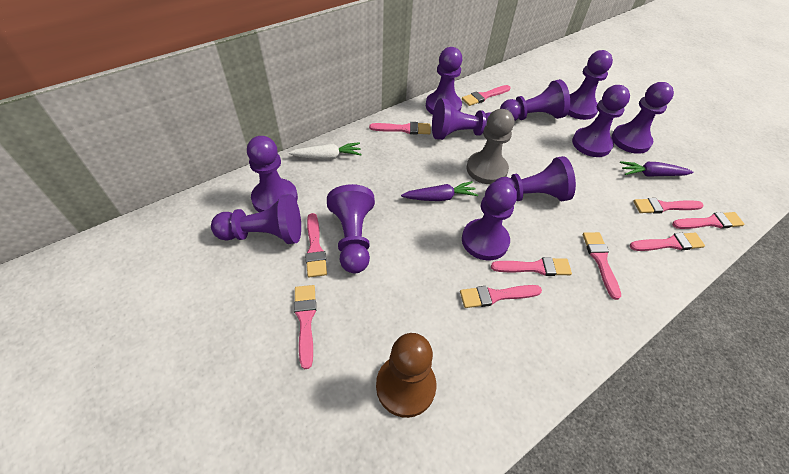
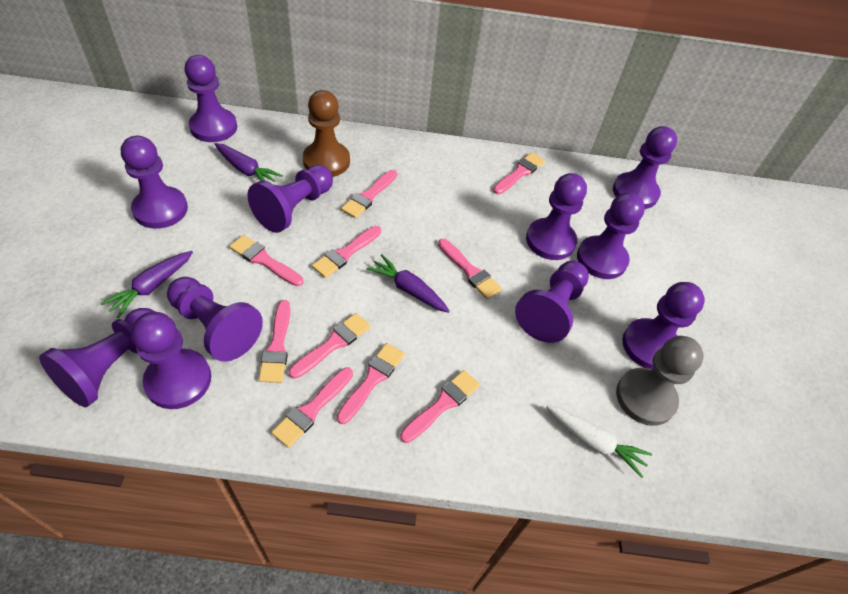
purple carrot: 2 -> 3

